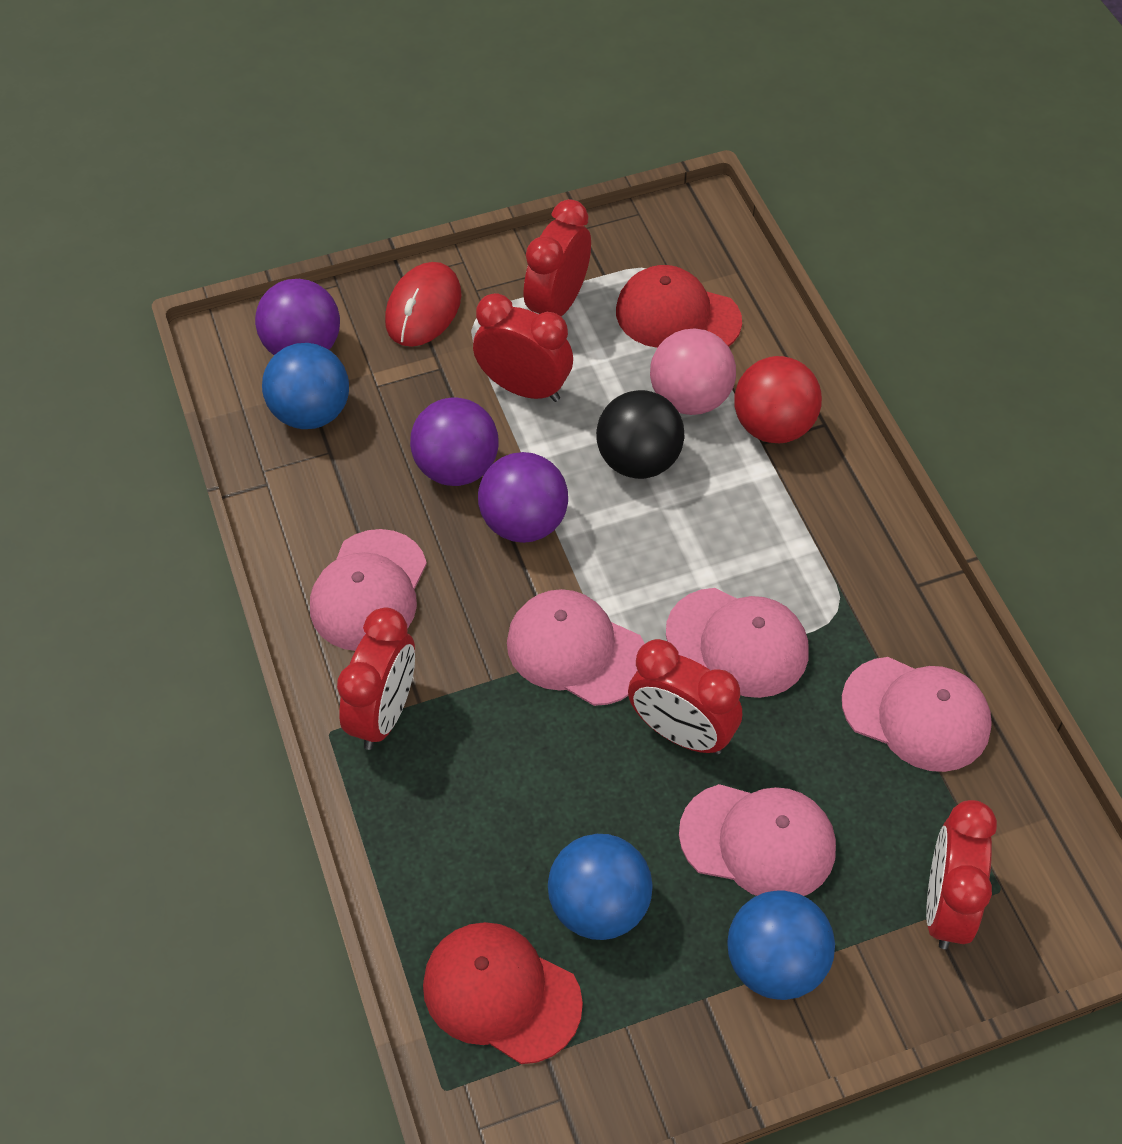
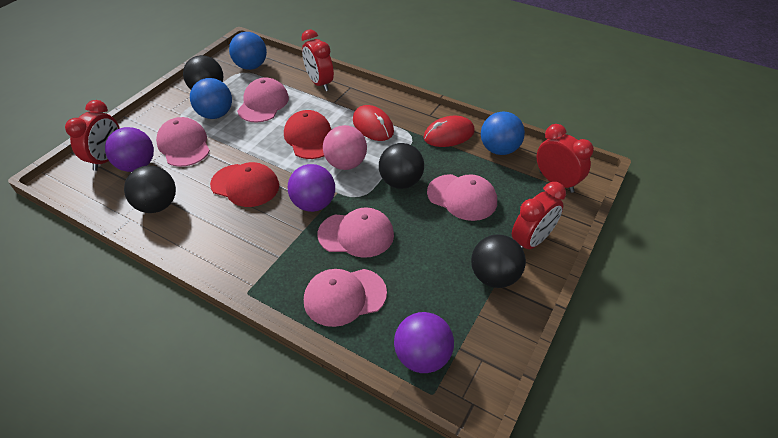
black ball: 1 -> 4
red ball: 1 -> 0
red clock: 5 -> 4
red mouse: 1 -> 2

